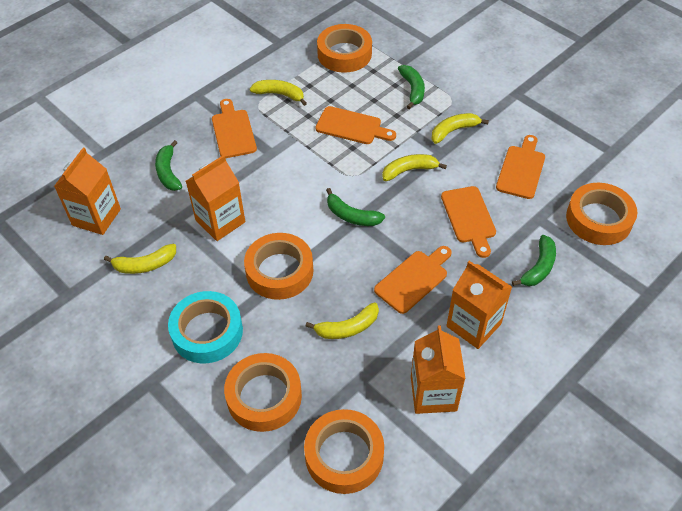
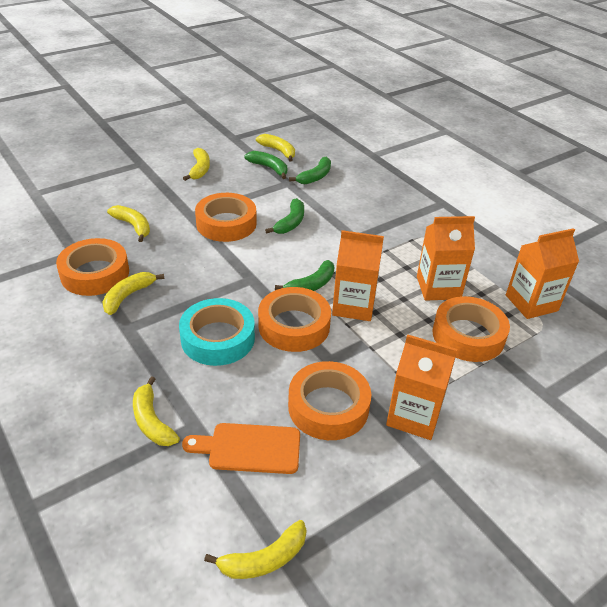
orange cutting board: 5 -> 1
yellow banana: 5 -> 6

